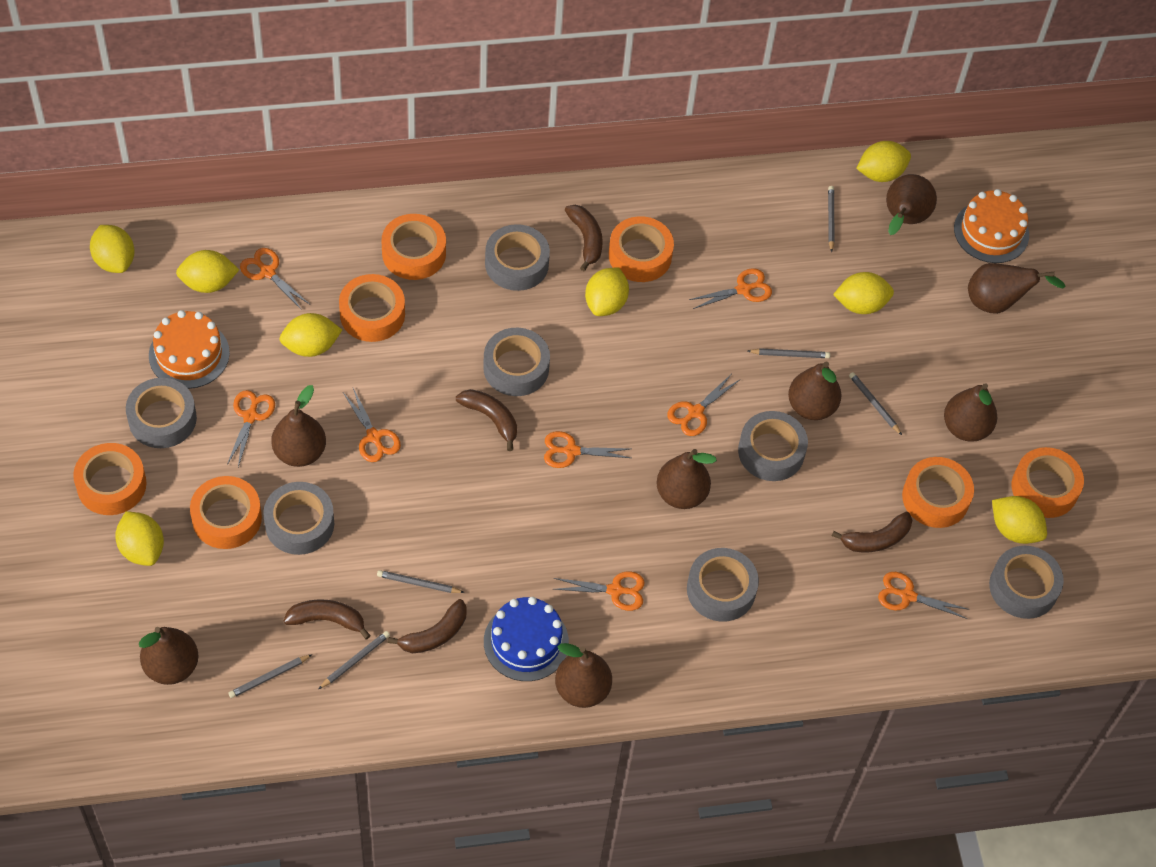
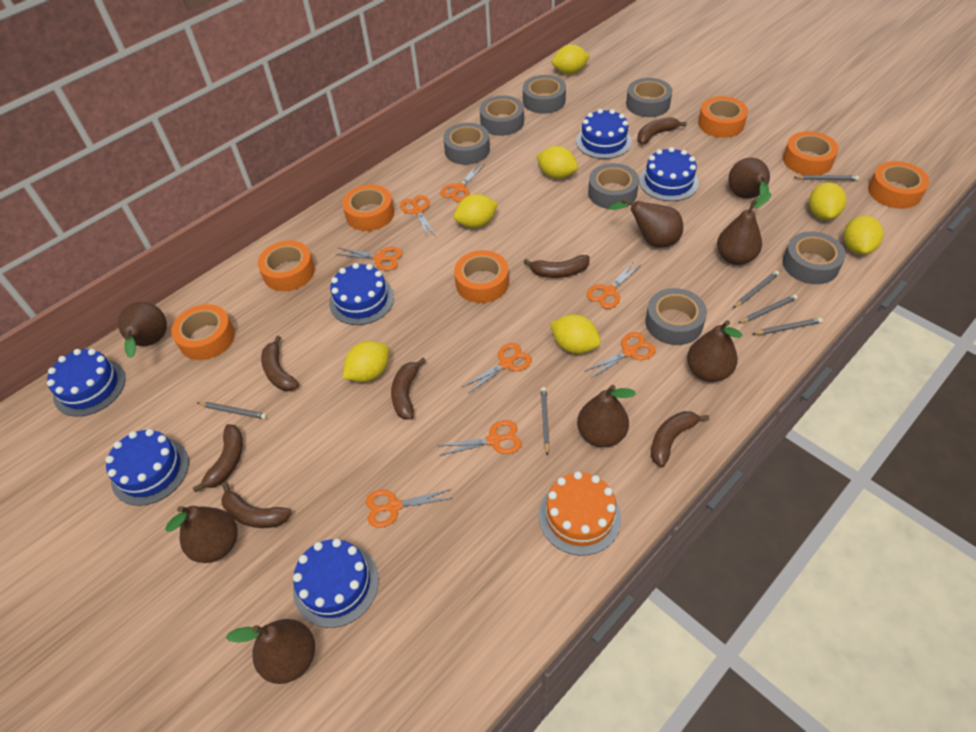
blue cake: 1 -> 6
brown banana: 5 -> 7
orange cake: 2 -> 1
yellow lemon: 8 -> 7

